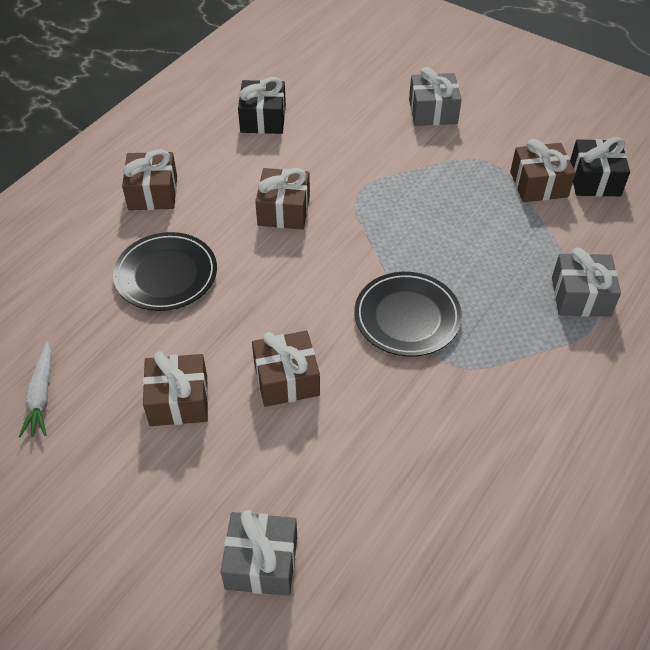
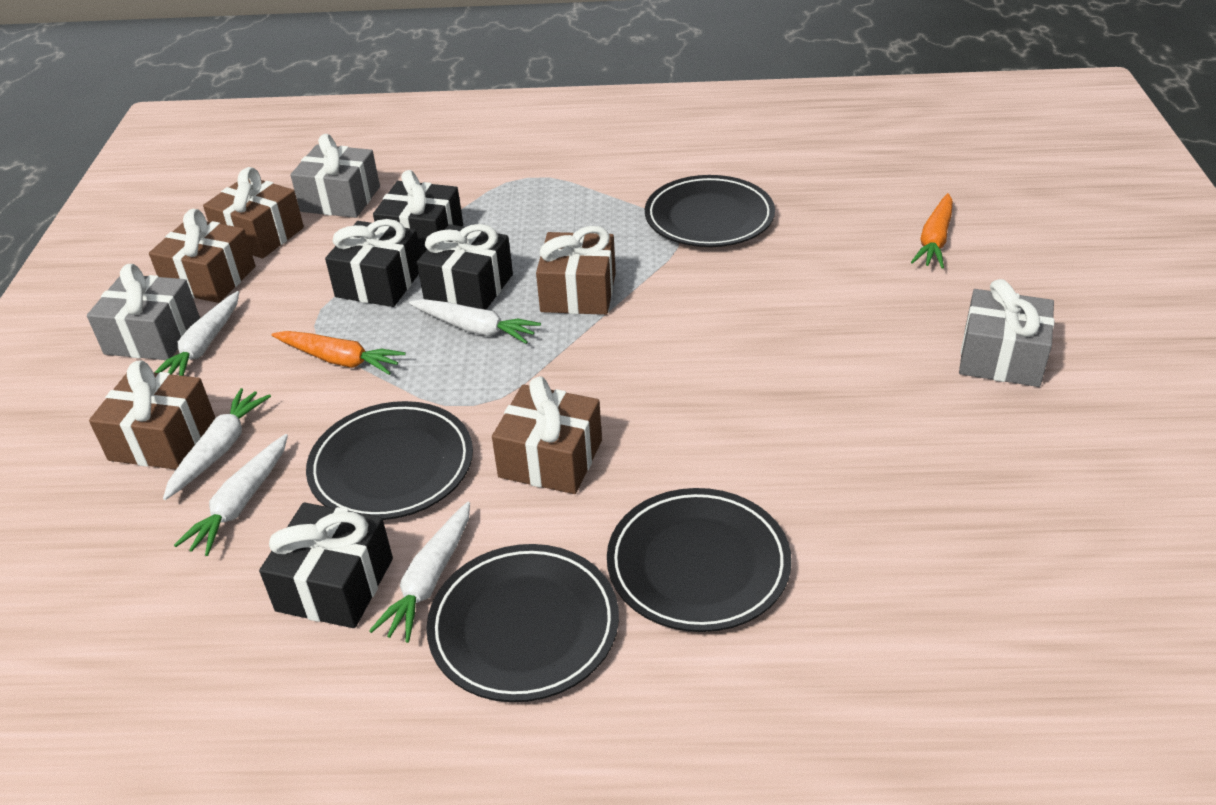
black gift: 2 -> 4
black plate: 2 -> 4
orange carrot: 0 -> 2
white carrot: 1 -> 5

